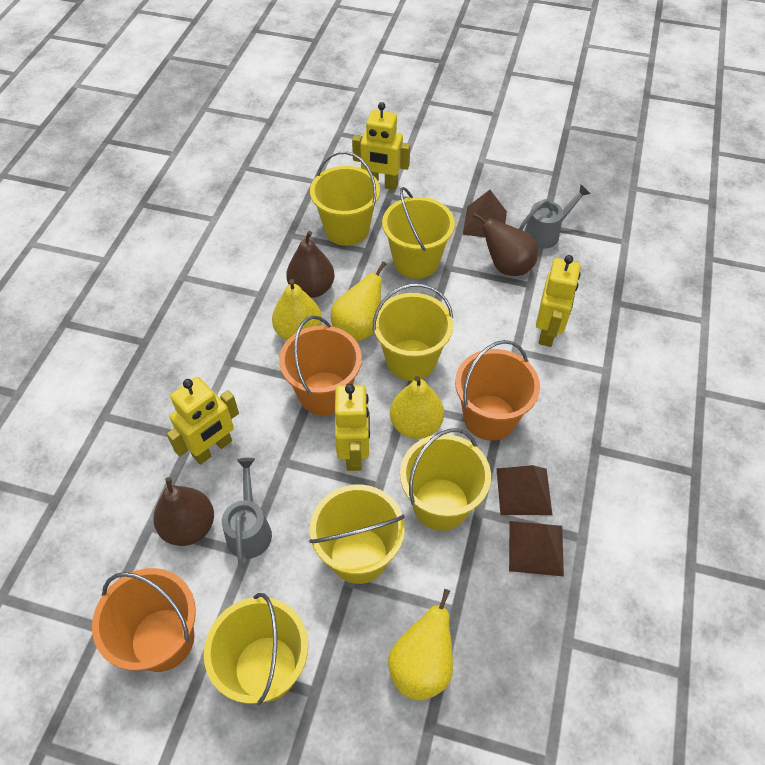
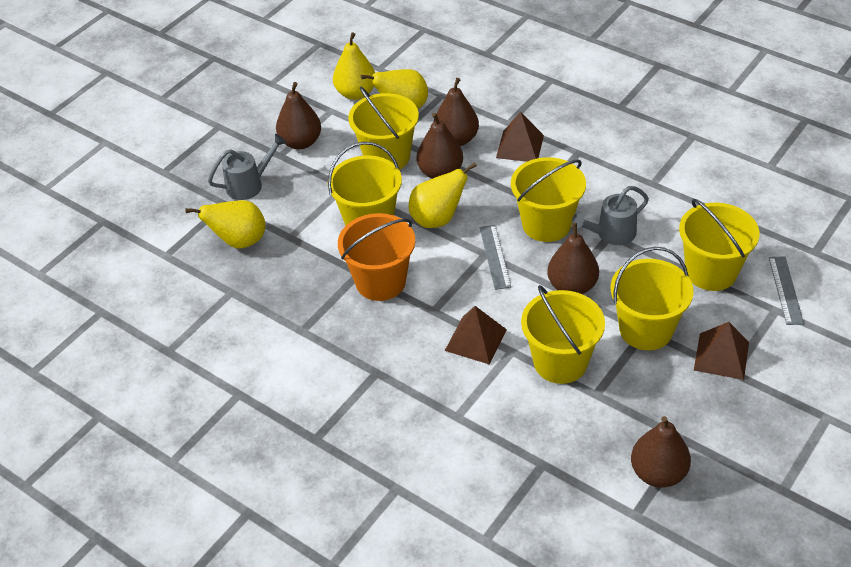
brown pear: 3 -> 5
grey ruler: 0 -> 2
orange bucket: 3 -> 1
yellow robot: 4 -> 0

